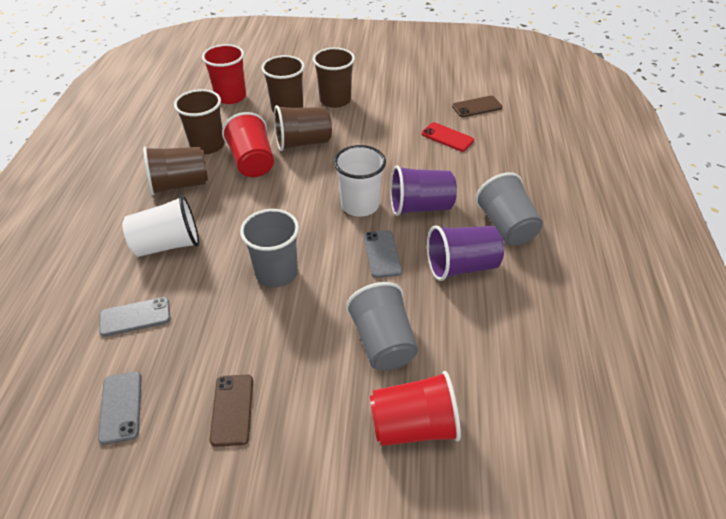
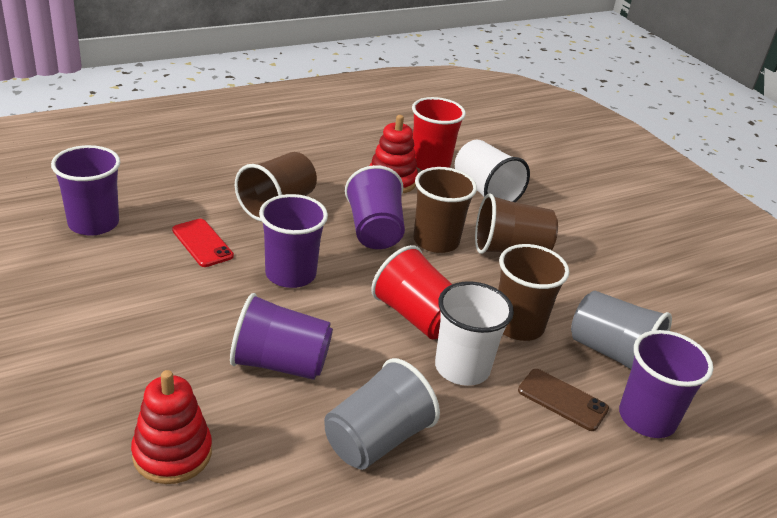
brown cup: 5 -> 4
brown phone: 2 -> 1
grey cup: 3 -> 2
grey phone: 3 -> 0
purple cup: 2 -> 5
red cup: 3 -> 2
red stacking toy: 0 -> 2

